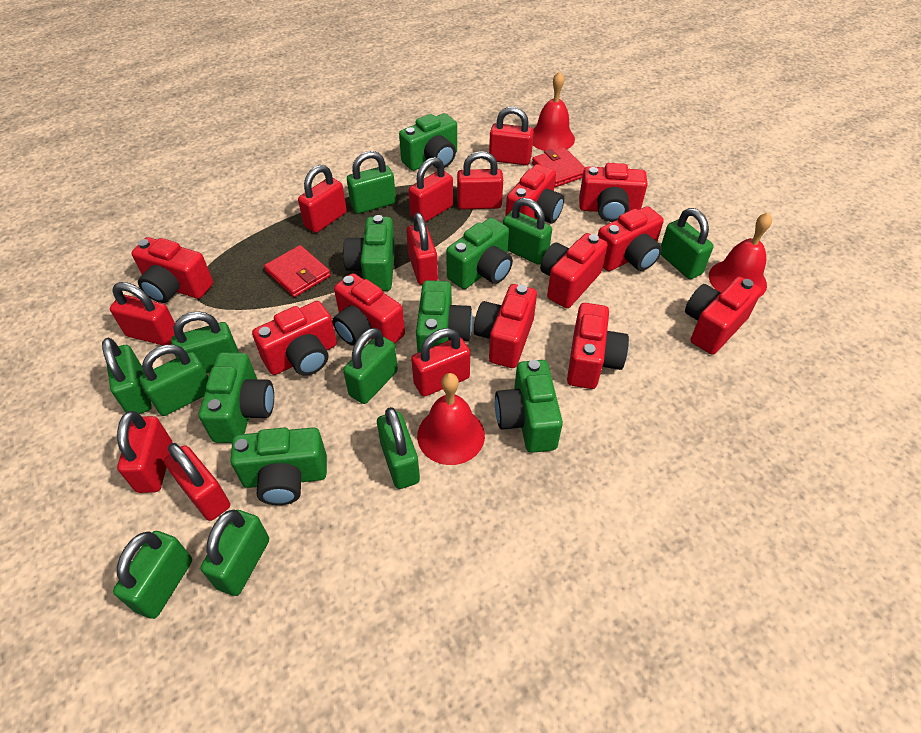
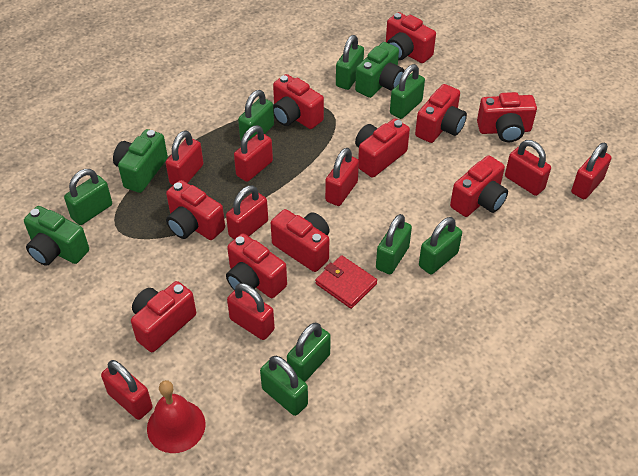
green camera: 7 -> 3
green padlock: 10 -> 8
red bell: 3 -> 1
red padlock: 9 -> 8
red wallet: 2 -> 1

